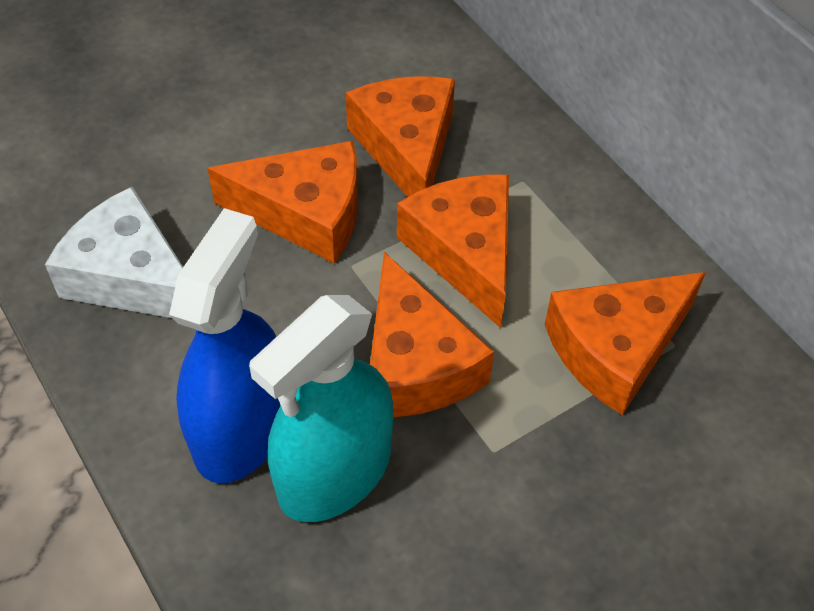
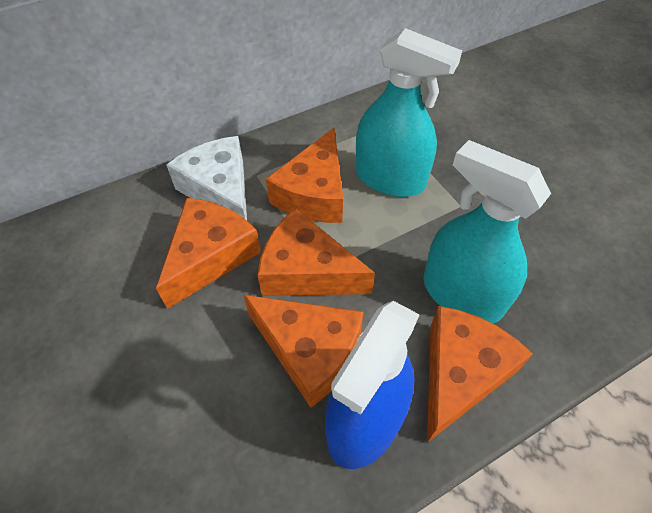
turquoise spray bottle: 1 -> 2

